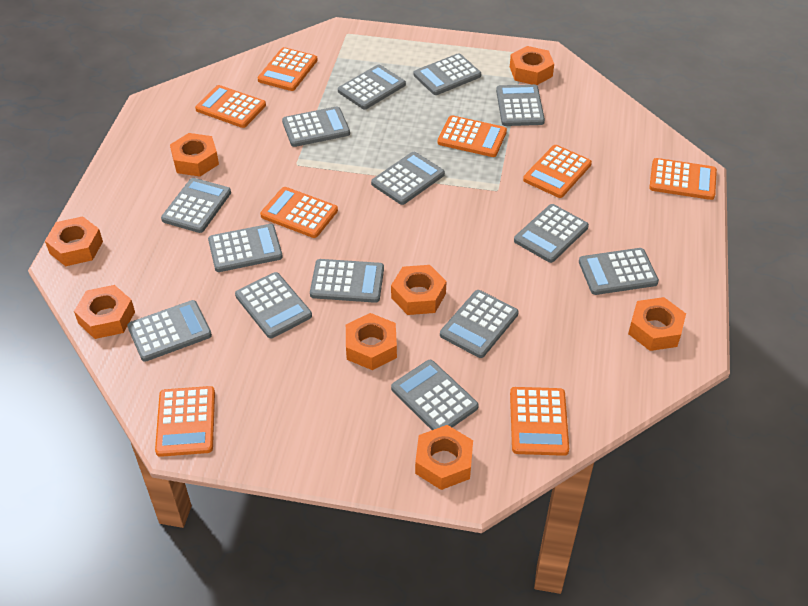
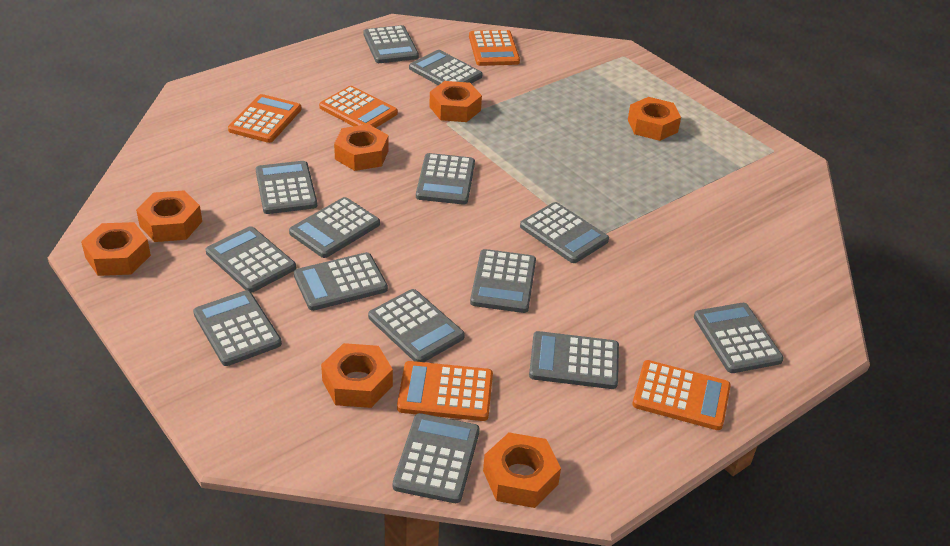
orange calculator: 8 -> 5
orange nut: 8 -> 7

